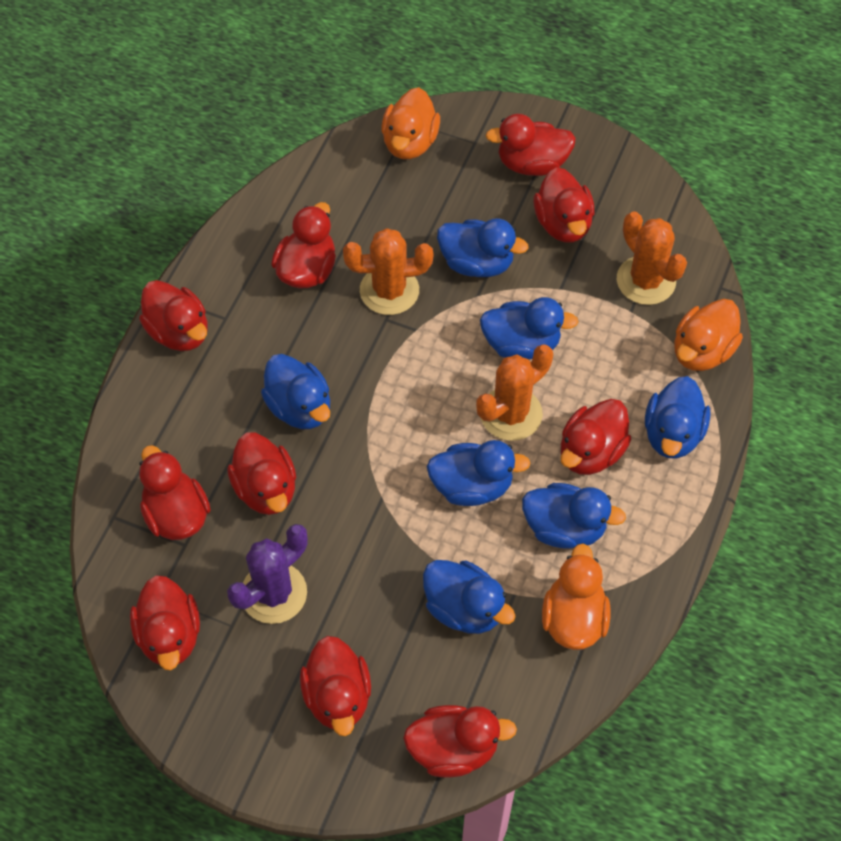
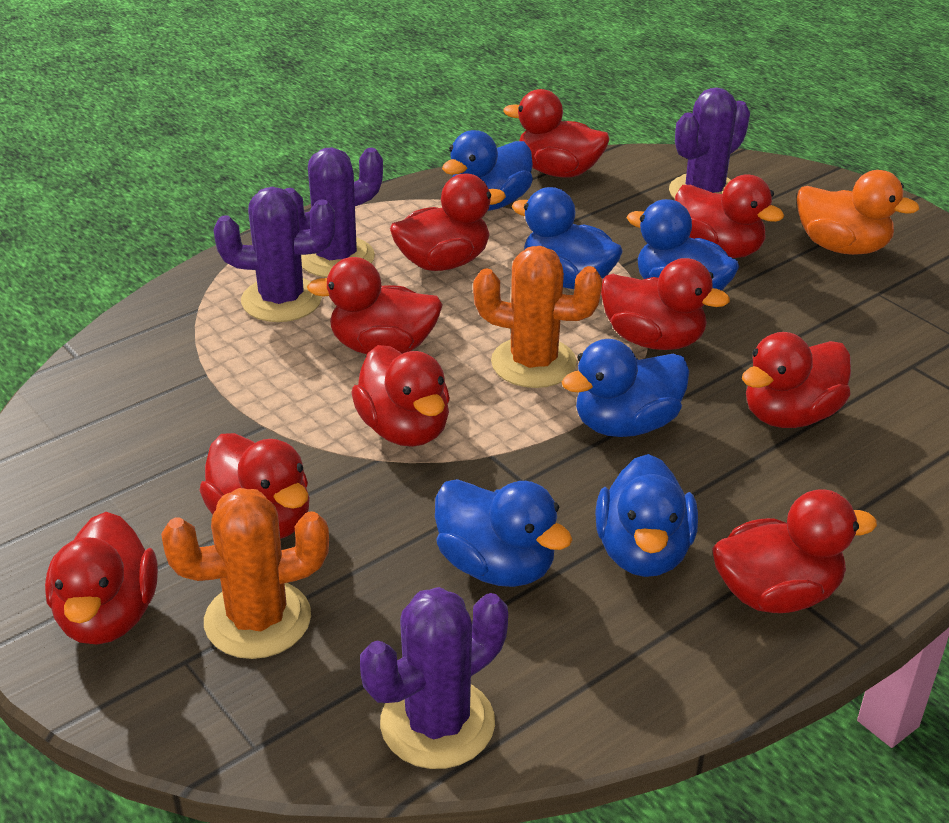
blue duck: 7 -> 6
orange cactus: 3 -> 2
orange duck: 3 -> 1
purple cactus: 1 -> 4

